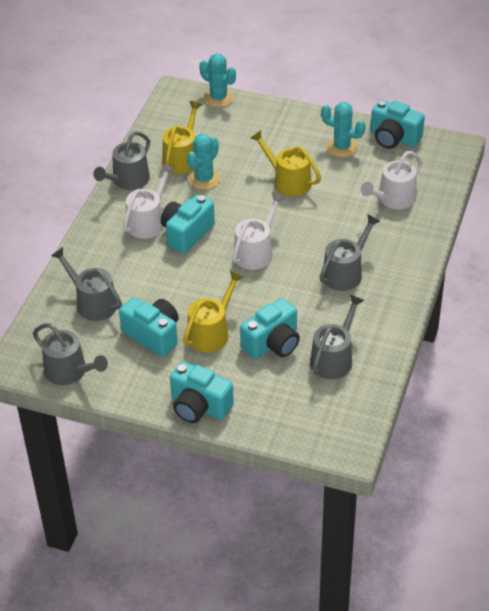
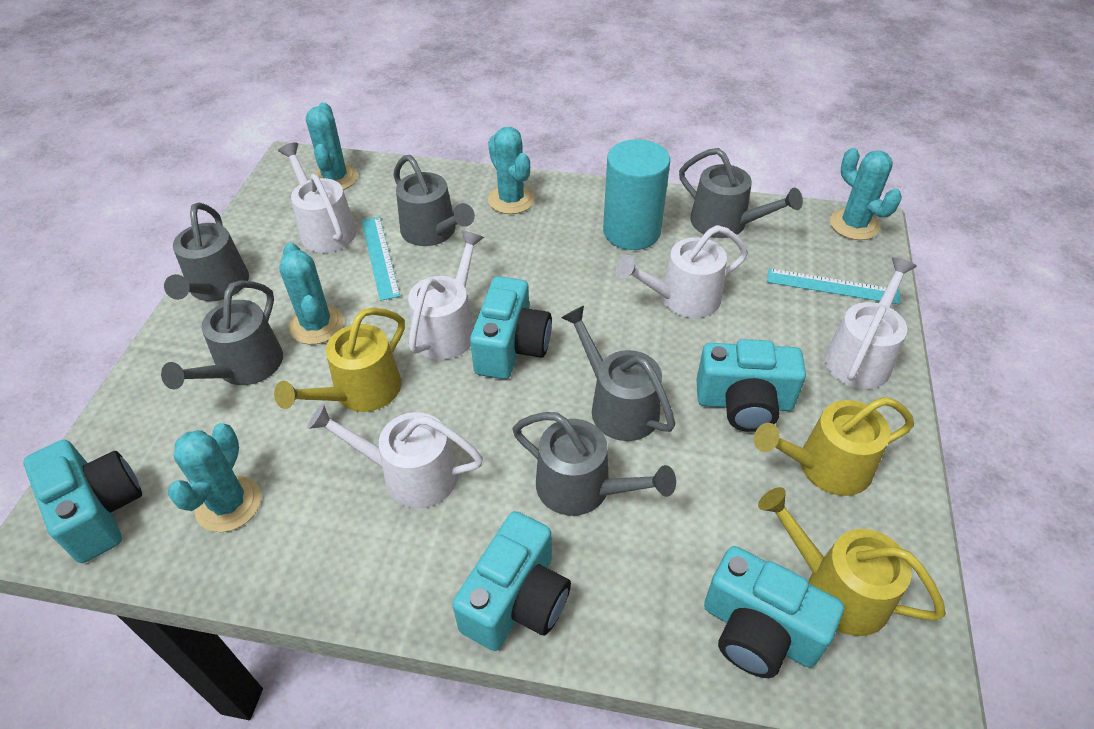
grey watering can: 5 -> 6
turquoise cactus: 3 -> 5
turquoise cylinder: 0 -> 1
turquoise ruler: 0 -> 2
white watering can: 3 -> 5

